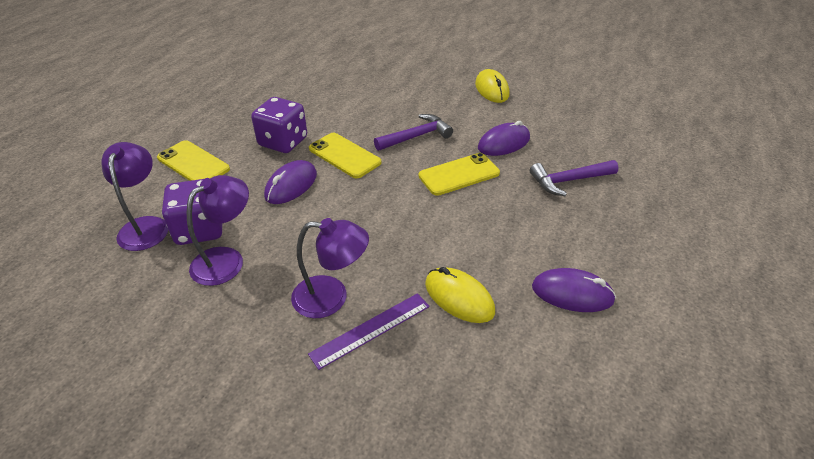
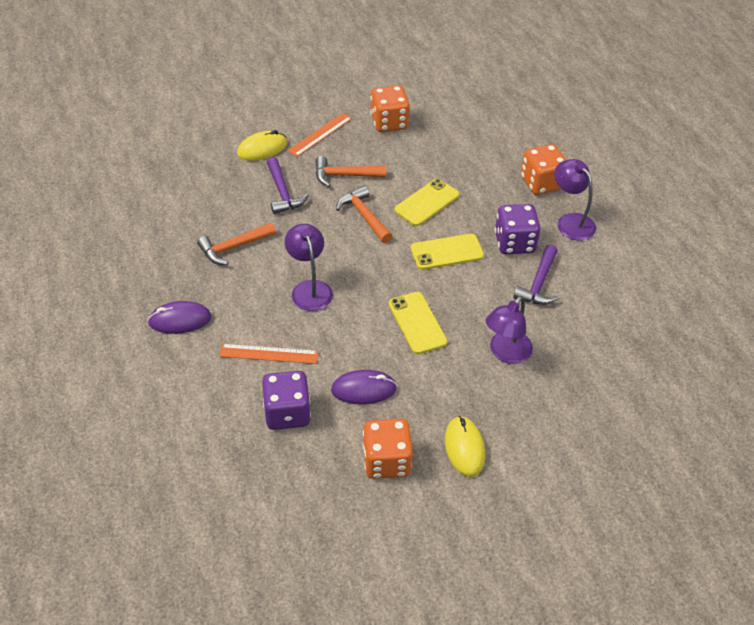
orange dice: 0 -> 3
orange hammer: 0 -> 3
orange ruler: 0 -> 2
purple mouse: 3 -> 2
purple ruler: 1 -> 0

